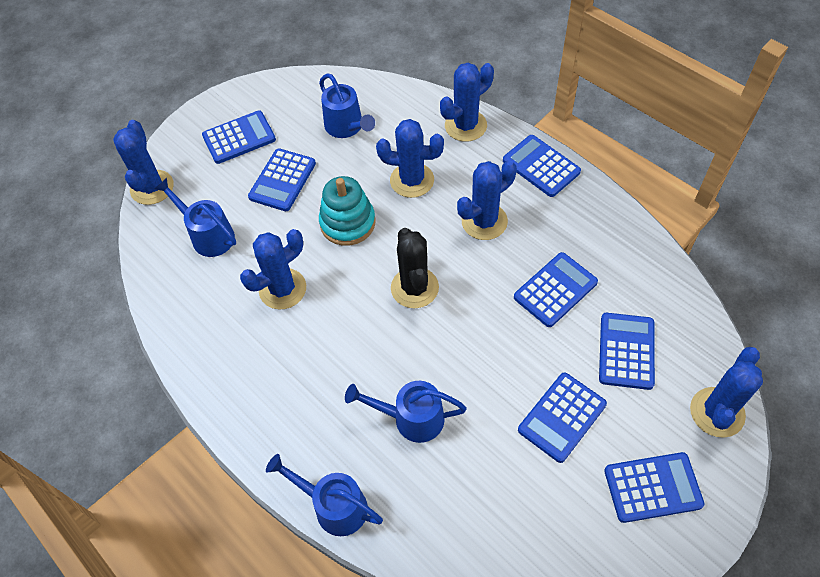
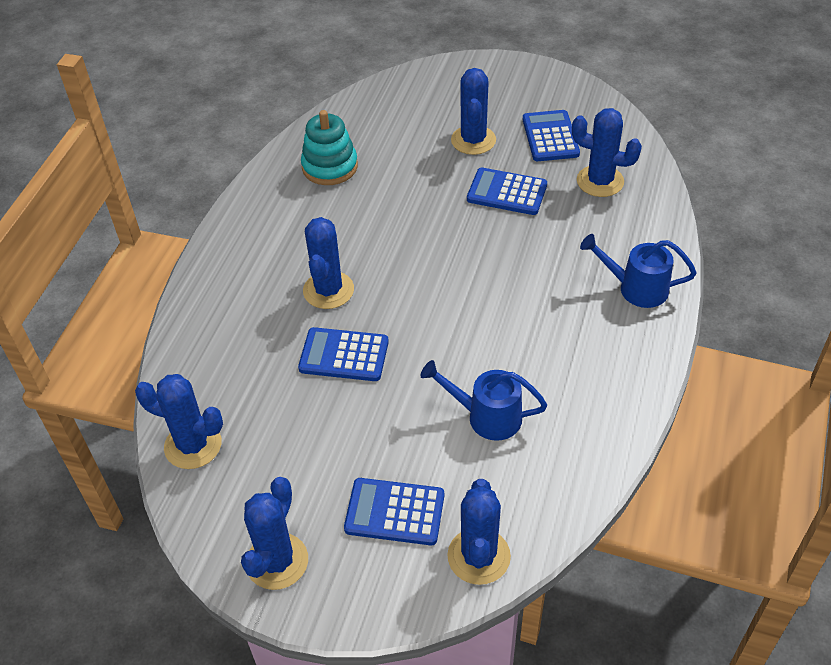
black cactus: 1 -> 0
blue calculator: 7 -> 4
blue watering can: 4 -> 2

